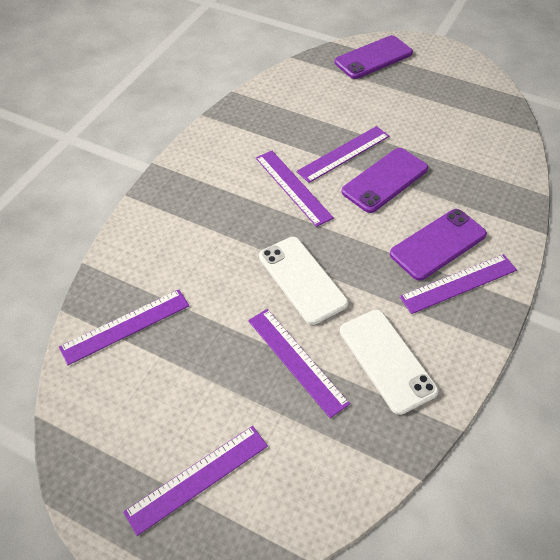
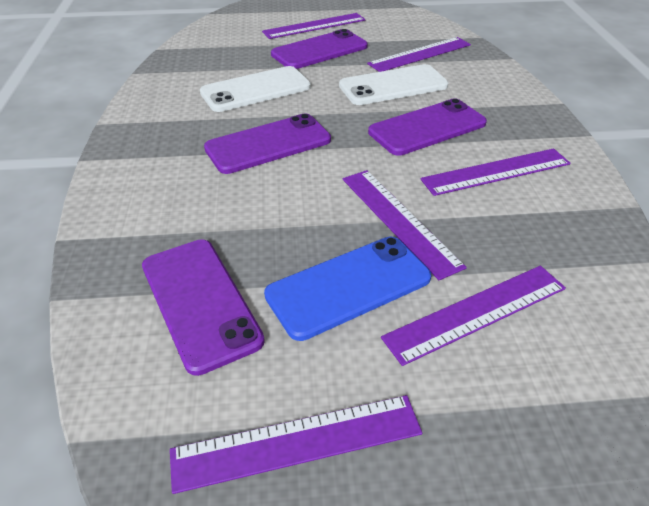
blue phone: 0 -> 1
purple phone: 3 -> 4

